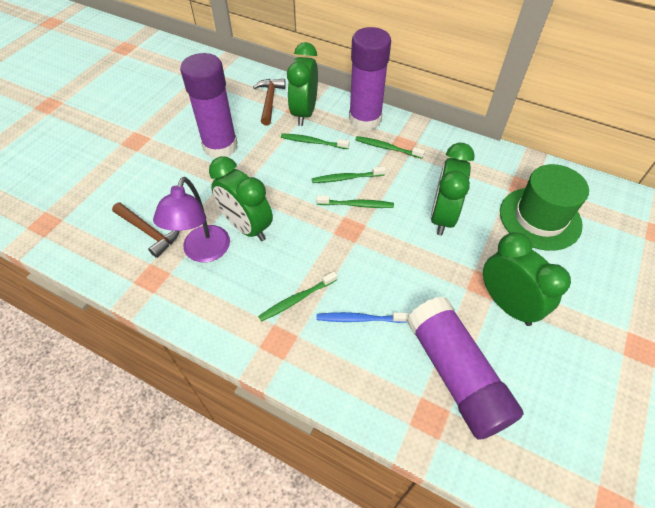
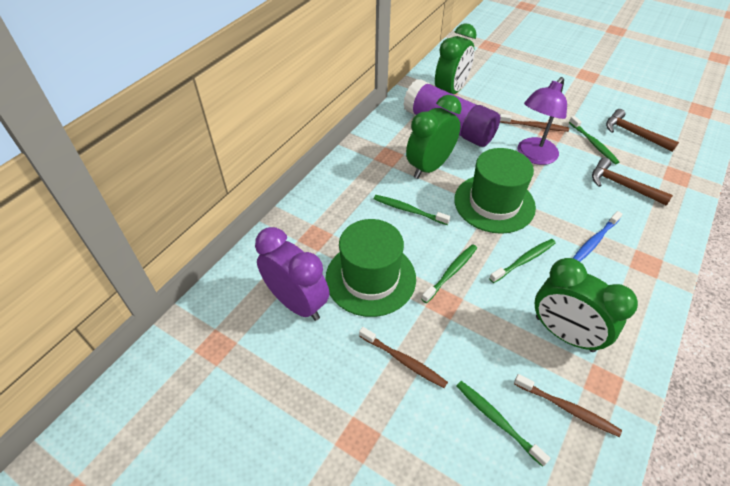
brown toothbrush: 0 -> 3
green clock: 4 -> 3
green hat: 1 -> 2
purple clock: 0 -> 1
purple glue stick: 3 -> 1

